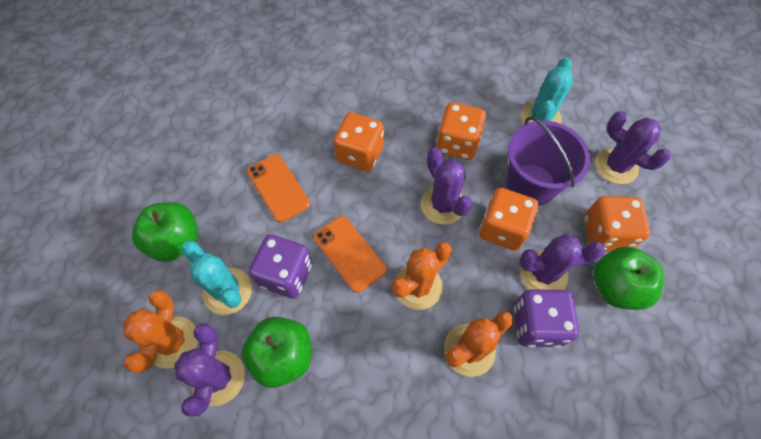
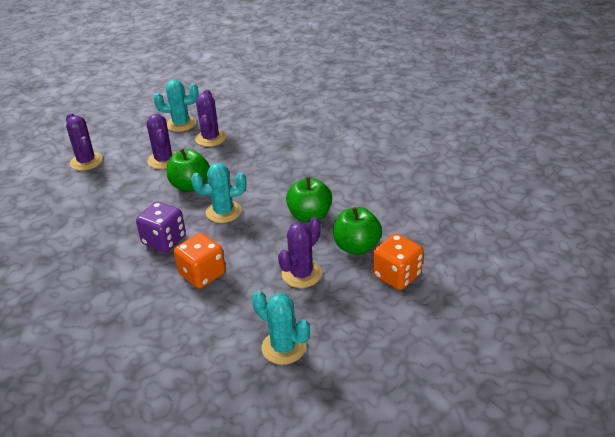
orange cactus: 3 -> 0
orange dice: 4 -> 2
orange phone: 2 -> 0
purple bucket: 1 -> 0
purple dice: 2 -> 1
turquoise cactus: 2 -> 3

